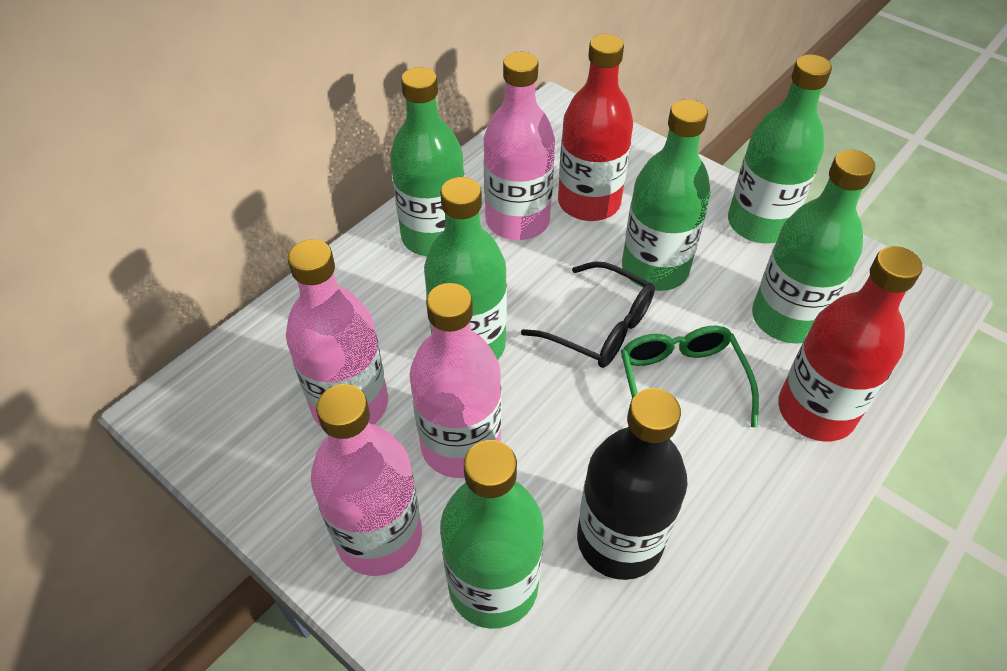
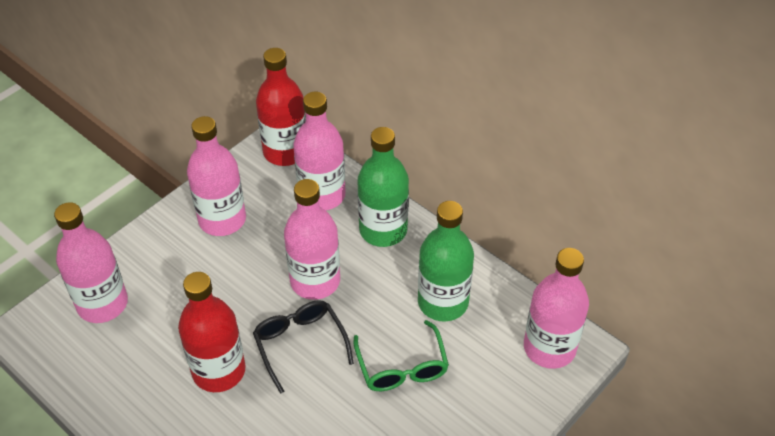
black bottle: 1 -> 0
green bottle: 6 -> 2
pink bottle: 4 -> 5

